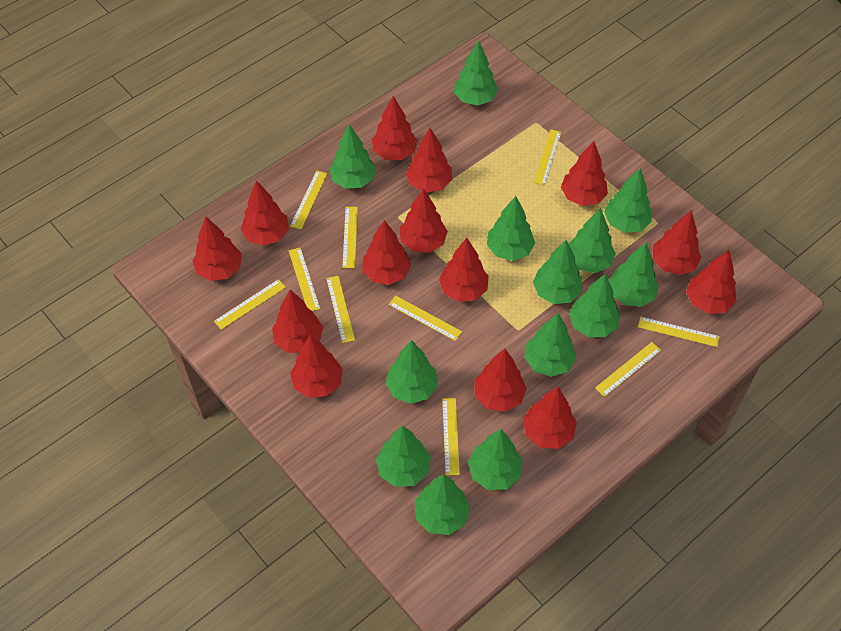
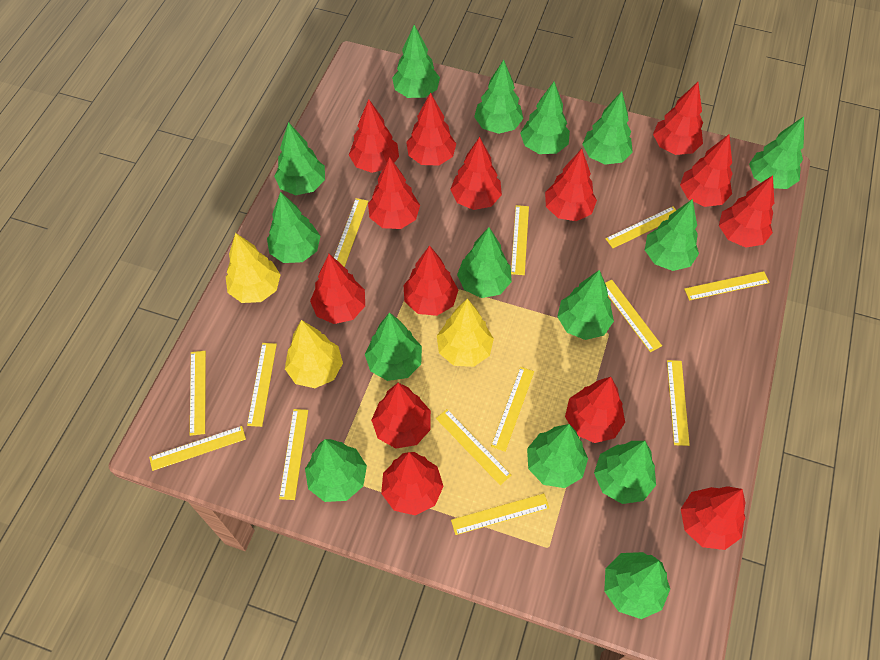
green tree: 13 -> 15
yellow ruler: 10 -> 13
yellow tree: 0 -> 3

